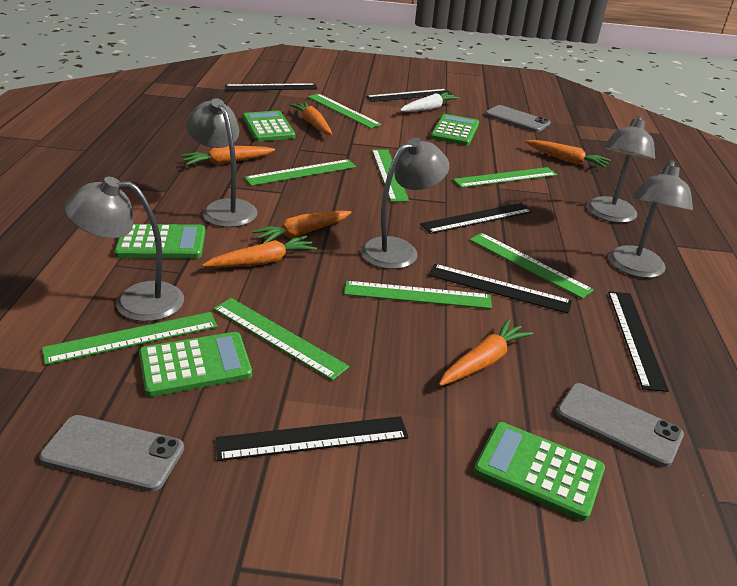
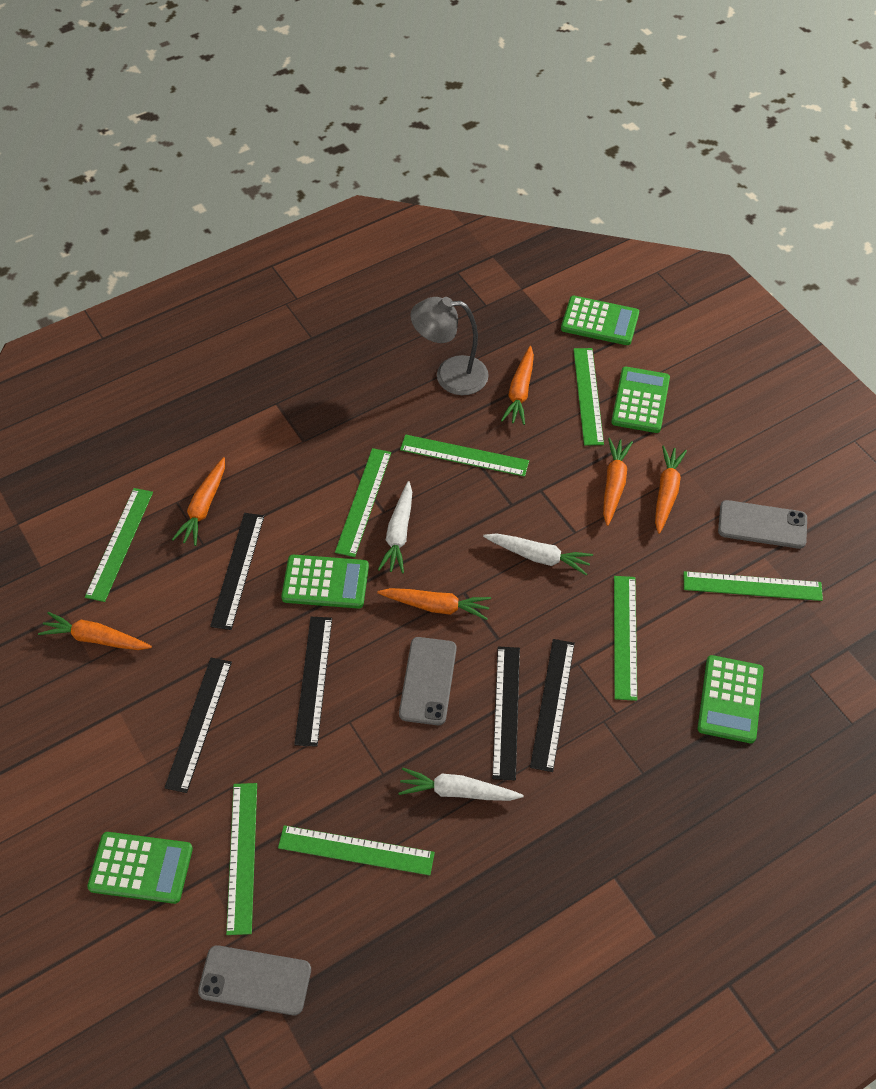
black ruler: 6 -> 5
grey lamp: 5 -> 1
white carrot: 1 -> 3

